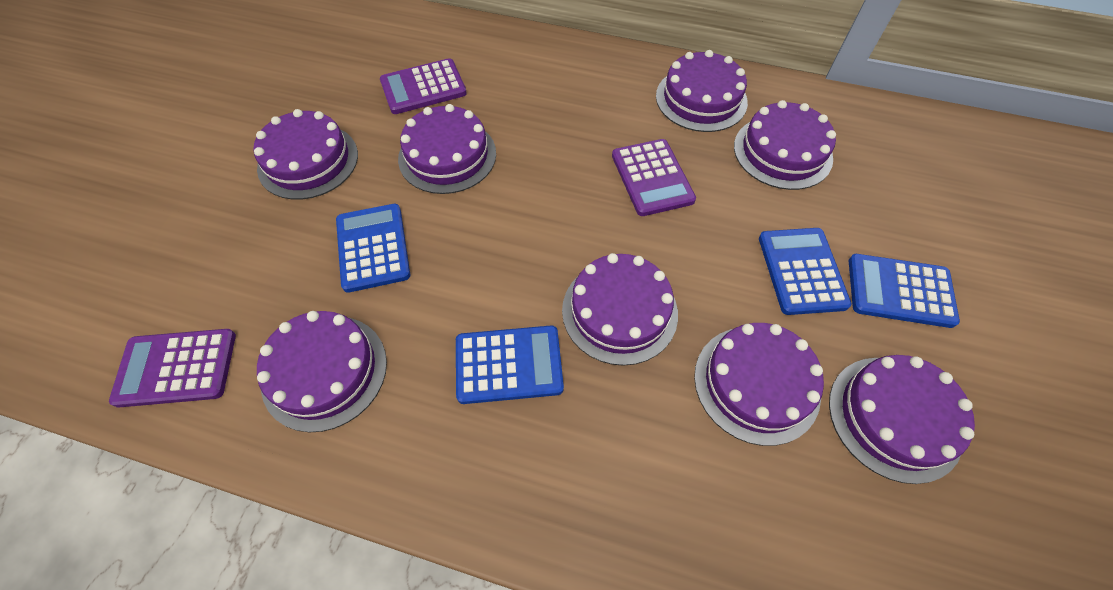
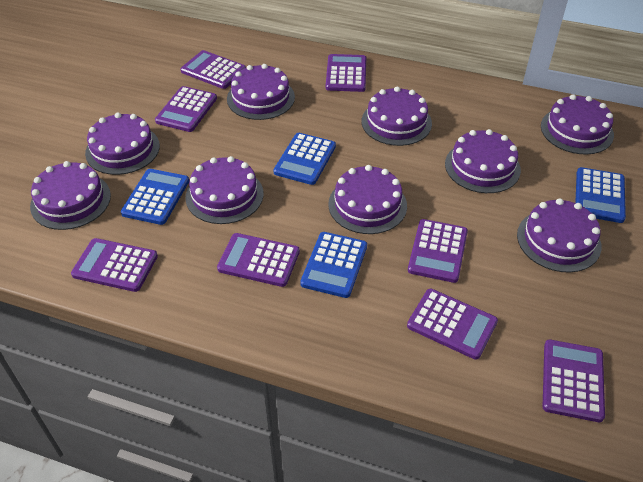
purple cake: 8 -> 9
purple calculator: 3 -> 8

